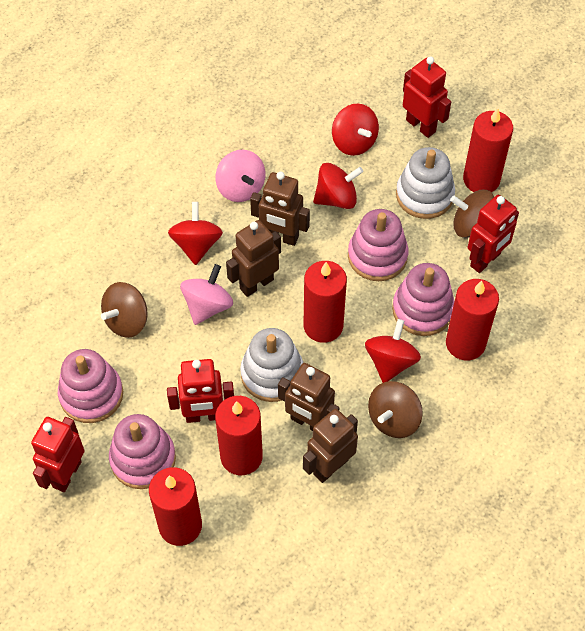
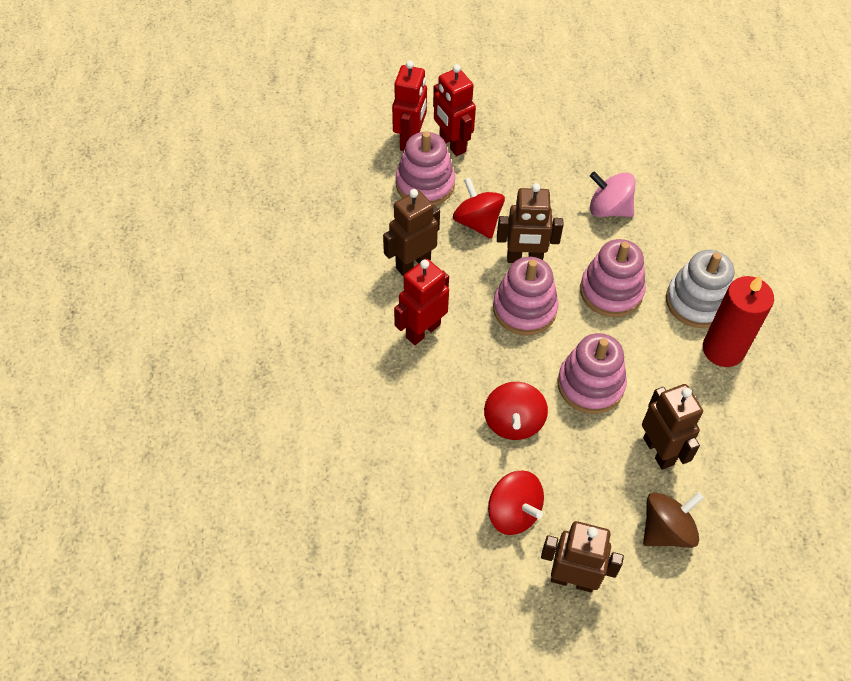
brown spinning top: 3 -> 1
pink spinning top: 2 -> 1
red candle: 5 -> 1
red robot: 4 -> 3
red spinning top: 4 -> 3
white stacking toy: 2 -> 1

